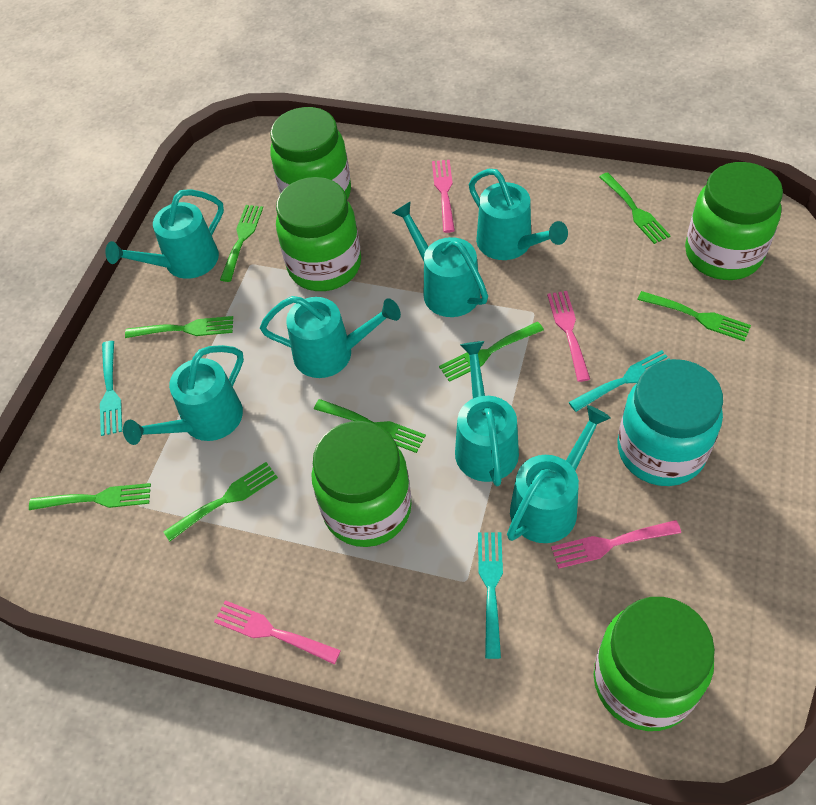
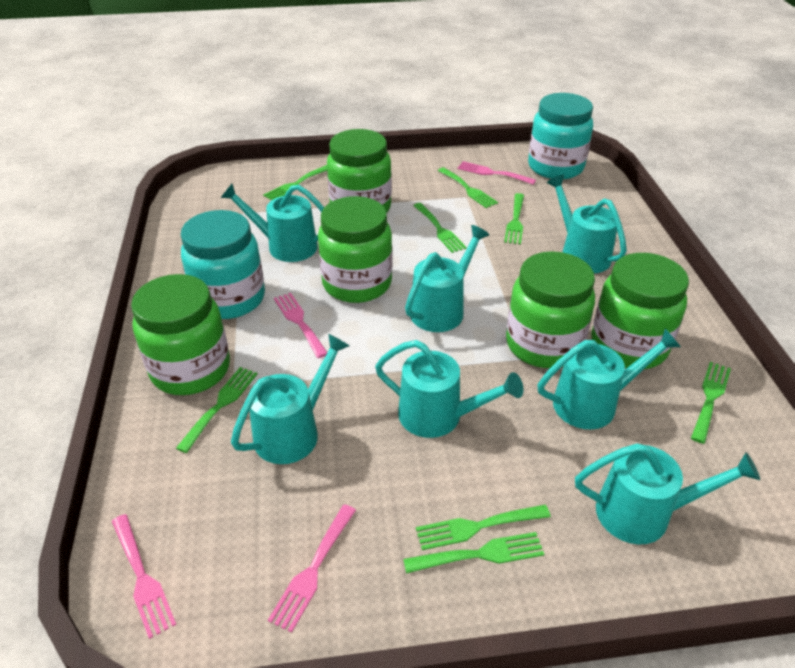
turquoise fork: 3 -> 0
turquoise jar: 1 -> 2

